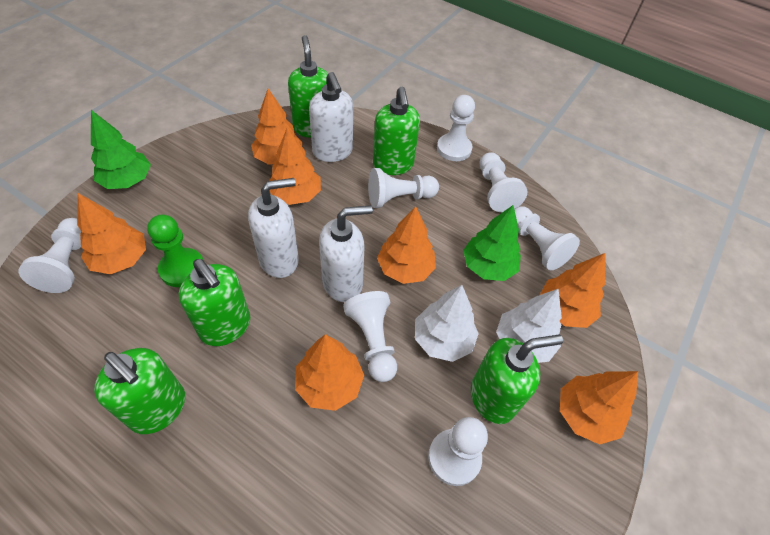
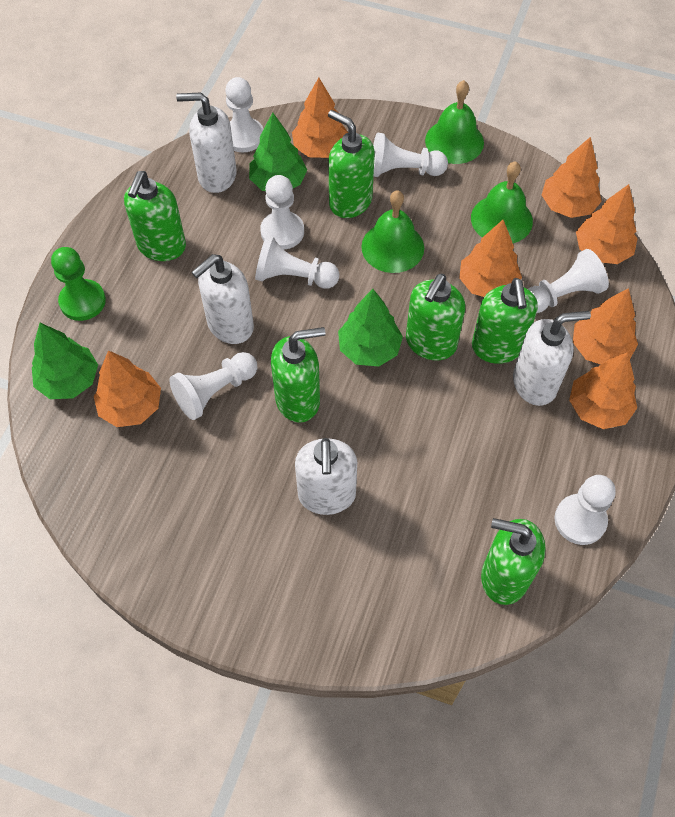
green bell: 0 -> 3
green soap dispenser: 5 -> 6
green tree: 2 -> 3
white soap dispenser: 3 -> 4
white tree: 2 -> 0

